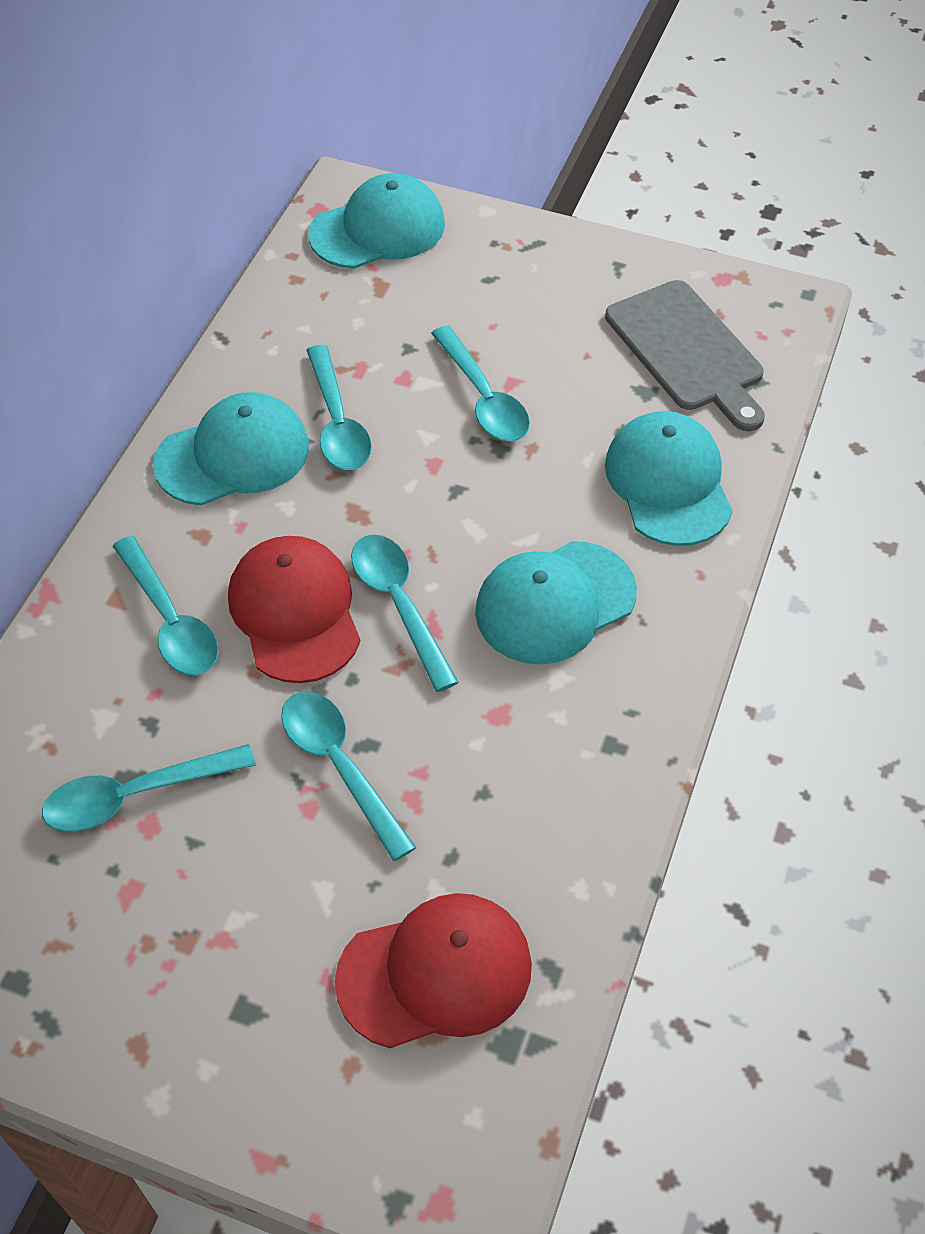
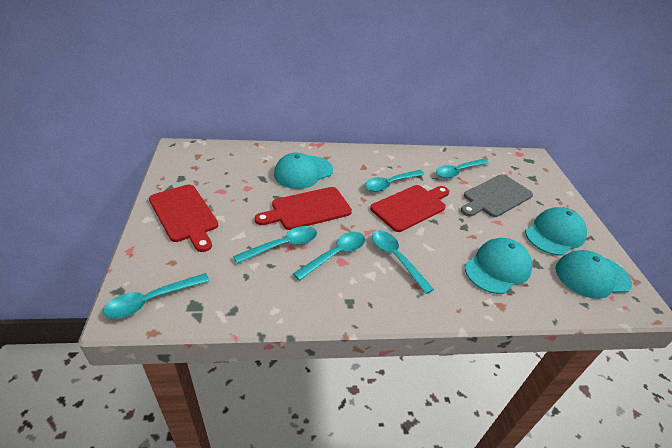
red cap: 2 -> 0
red cutting board: 0 -> 3

